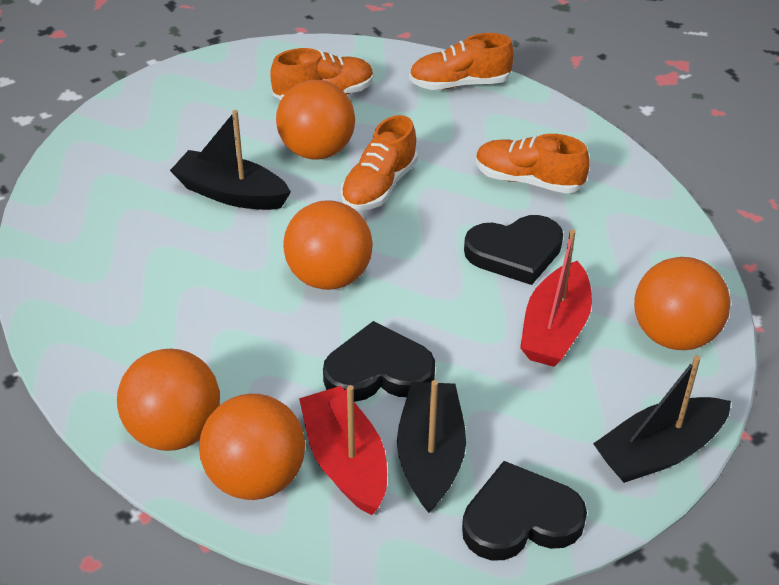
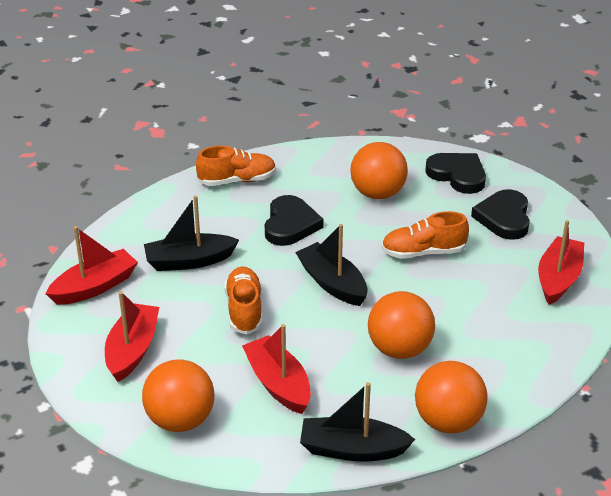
orange ball: 5 -> 4
orange shoe: 4 -> 3
red boat: 2 -> 4

